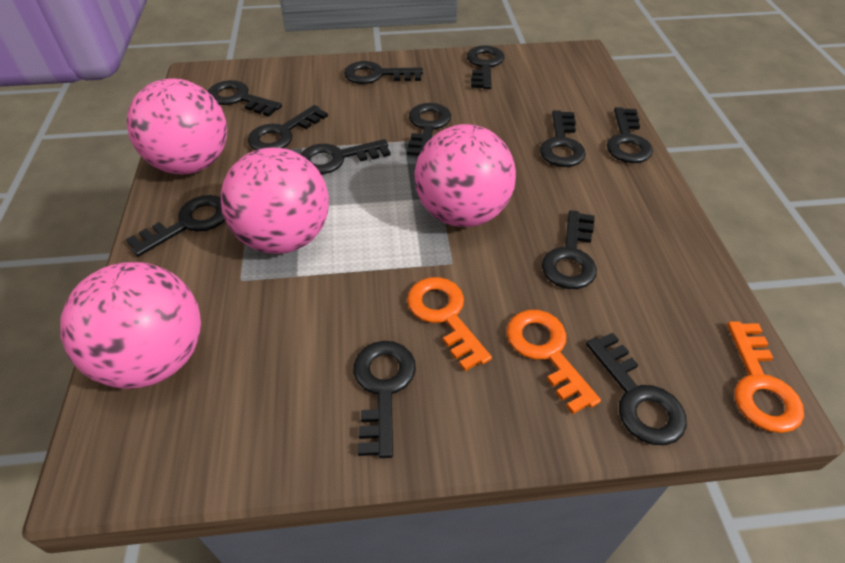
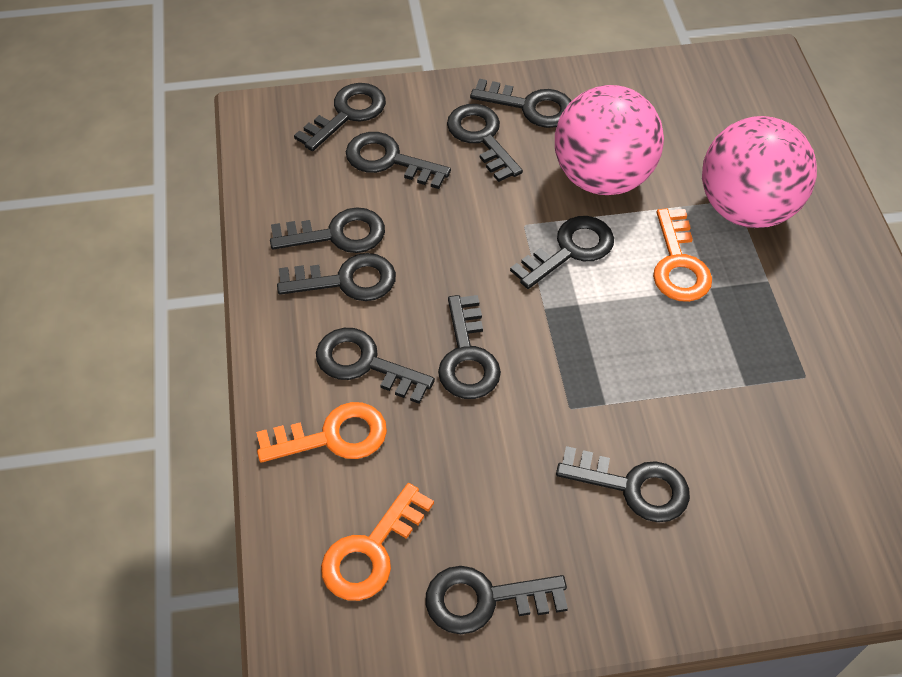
black key: 12 -> 11
pink ball: 4 -> 2

